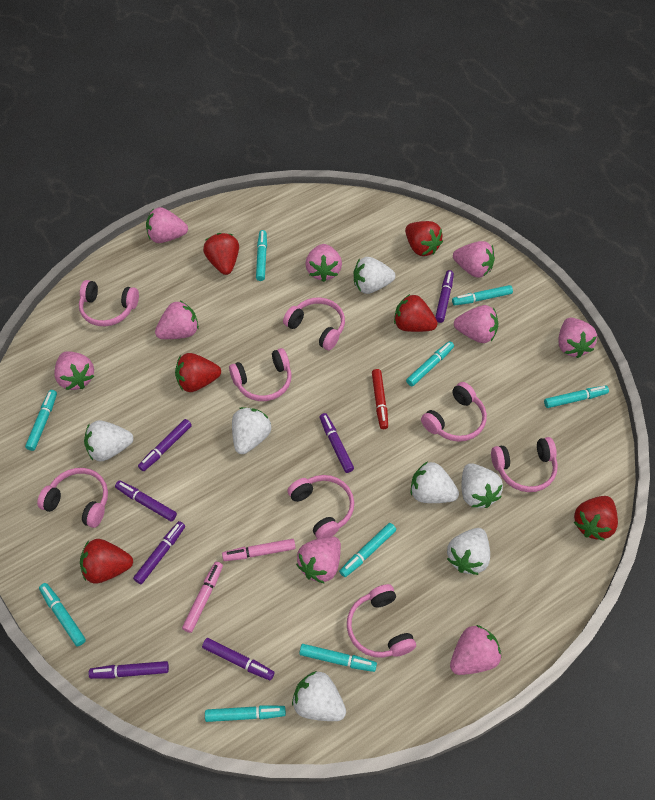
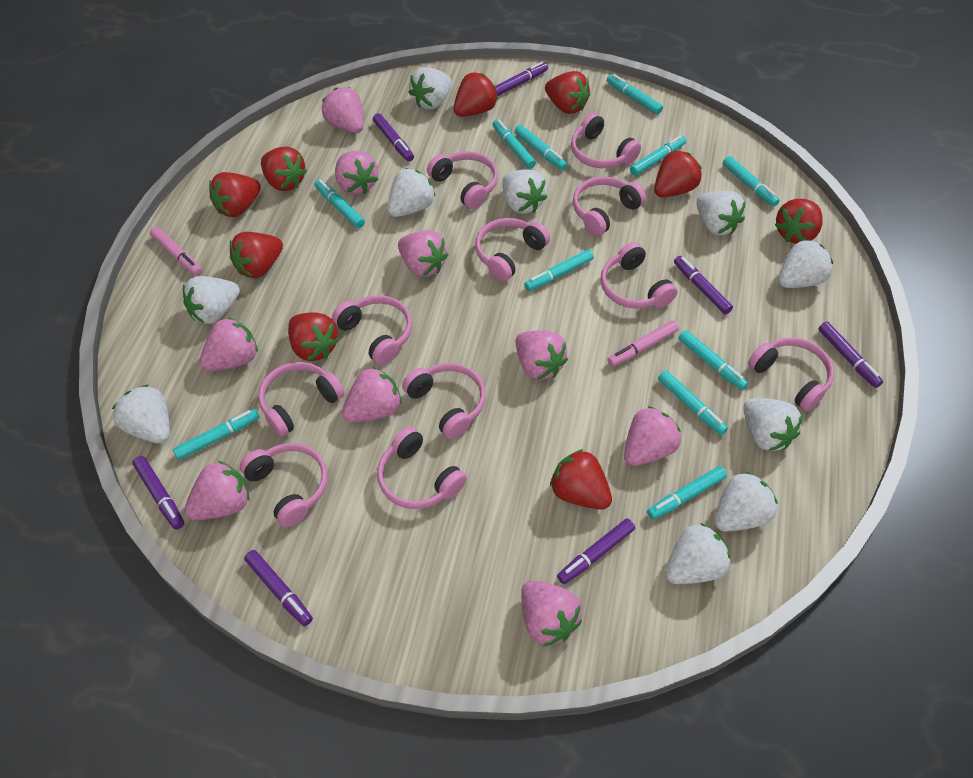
pink headphones: 8 -> 11
red marker: 1 -> 0
red strawberry: 6 -> 9
turquoise marker: 9 -> 11
white strawberry: 7 -> 10

